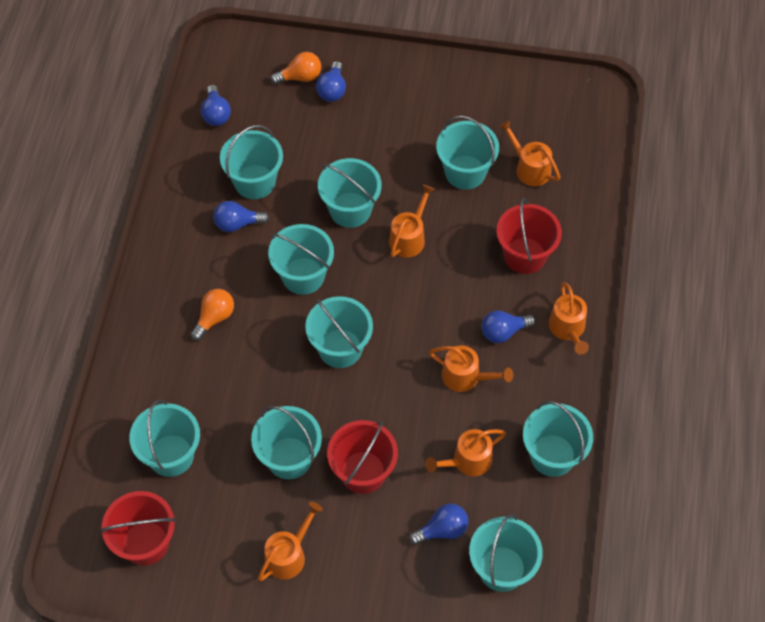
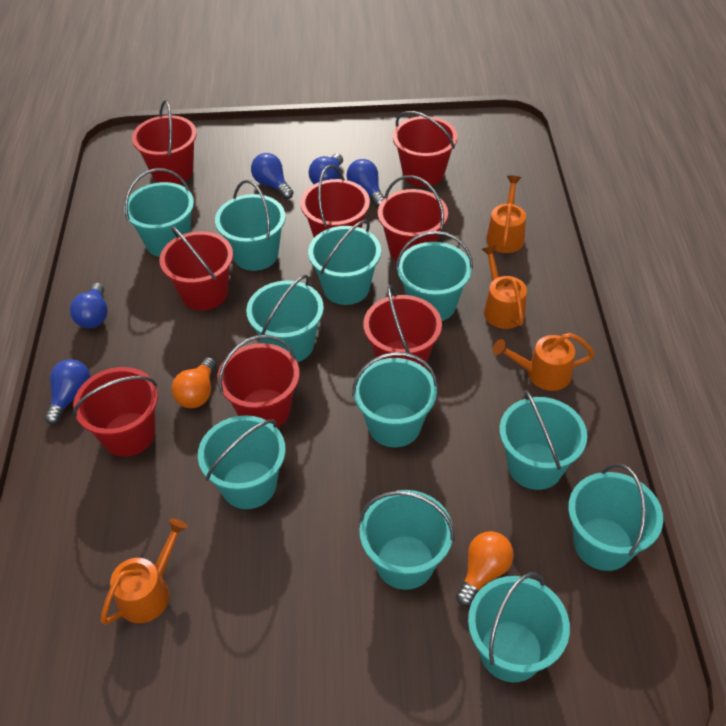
orange watering can: 6 -> 4
red bucket: 3 -> 8
turquoise bucket: 9 -> 11

